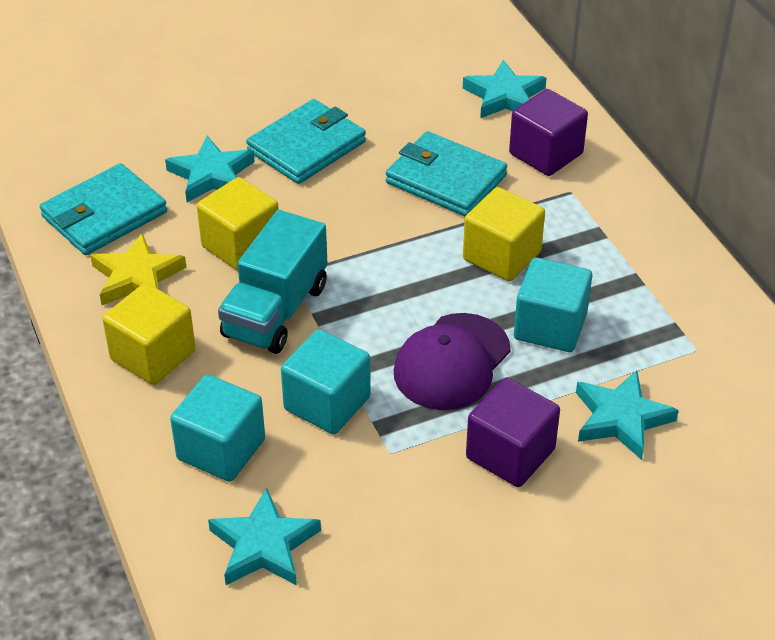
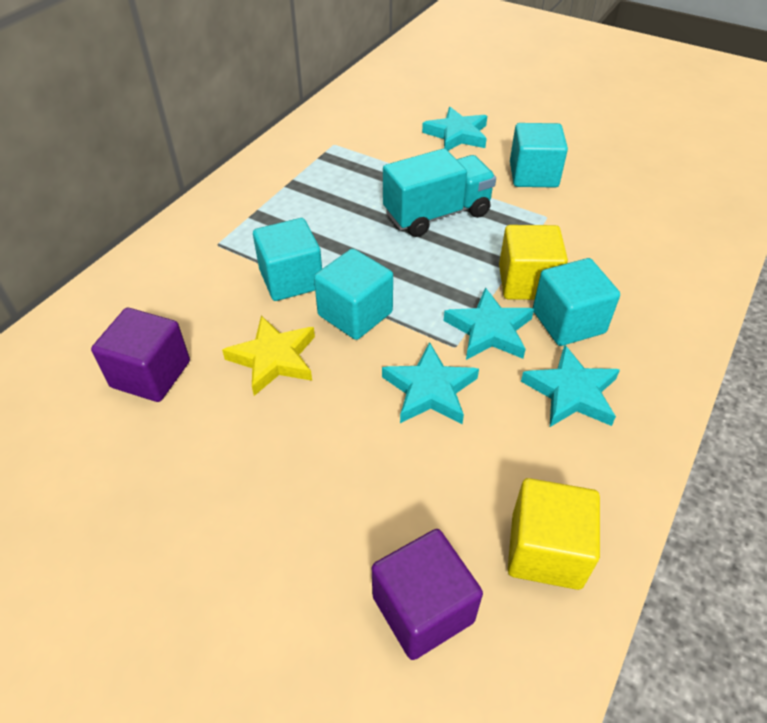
purple cap: 1 -> 0
turquoise cube: 3 -> 4
turquoise wallet: 3 -> 0
yellow cube: 3 -> 2

